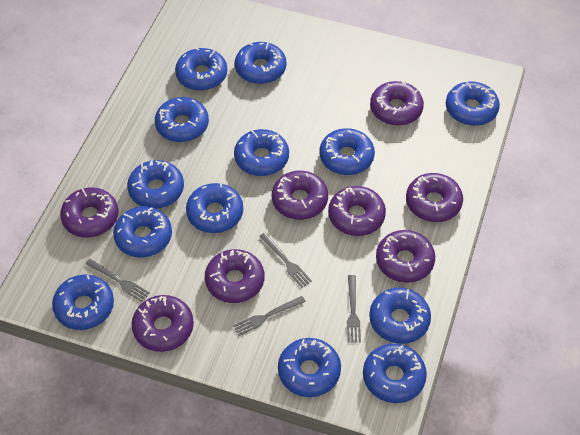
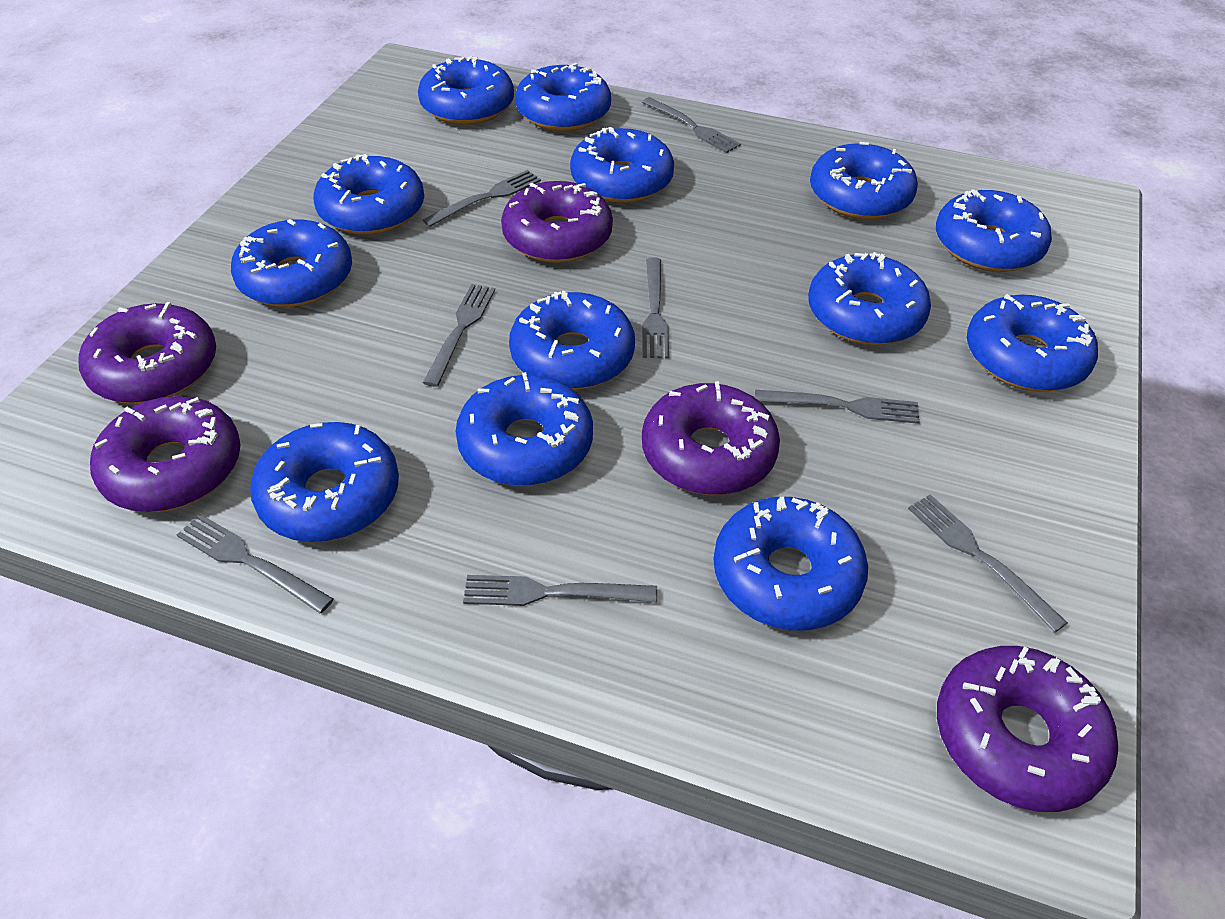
grey fork: 4 -> 8
purple donut: 8 -> 5

